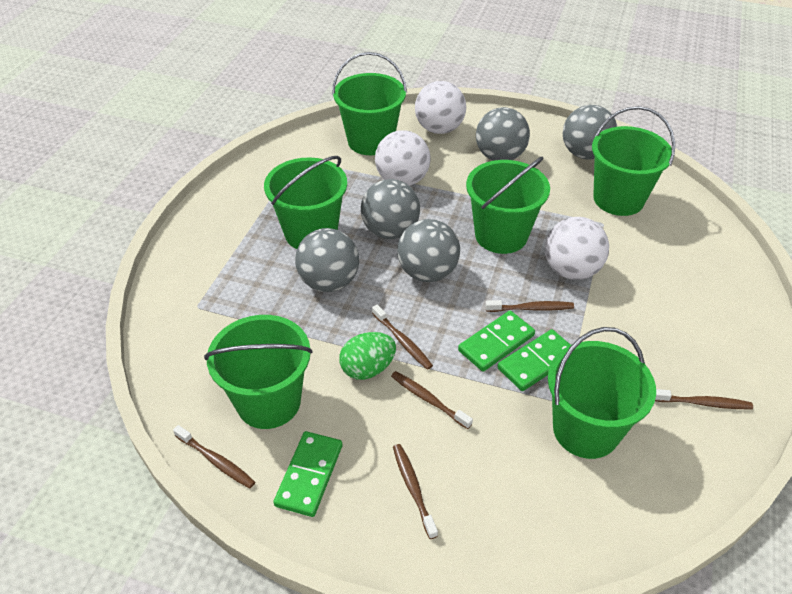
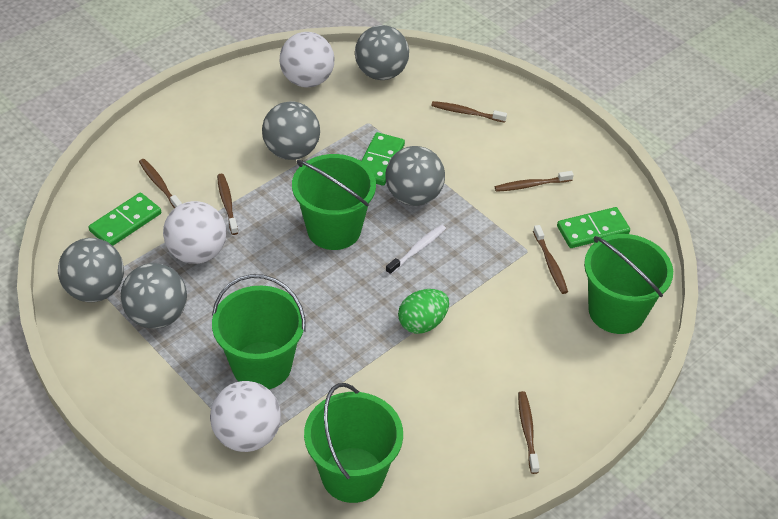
green bucket: 6 -> 4
white toothbrush: 0 -> 1

